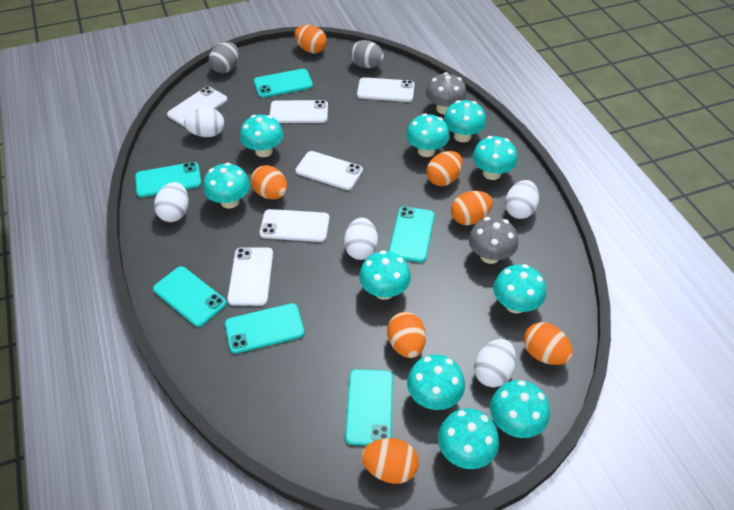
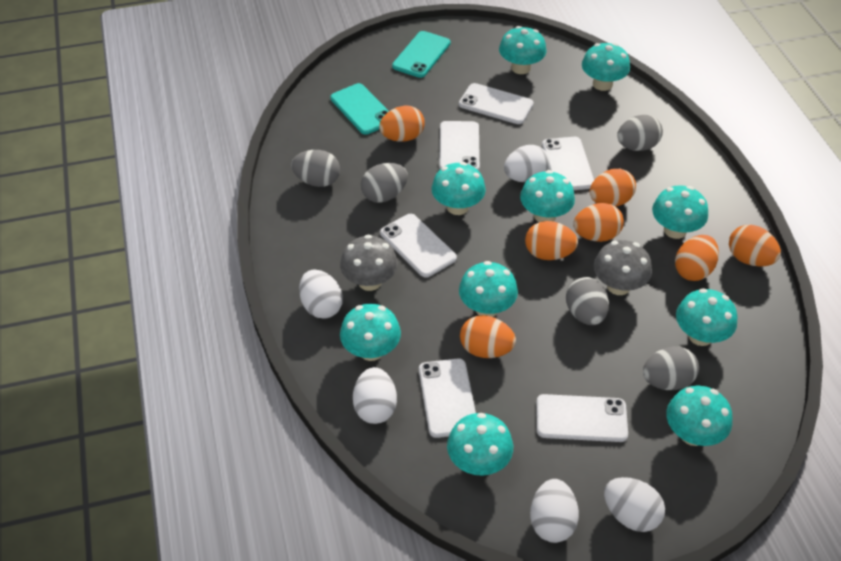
grey egg: 2 -> 5
turquoise phone: 6 -> 2

